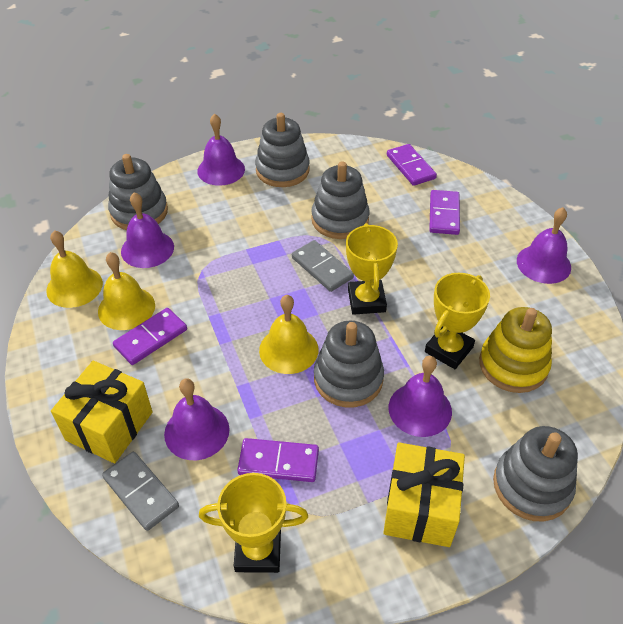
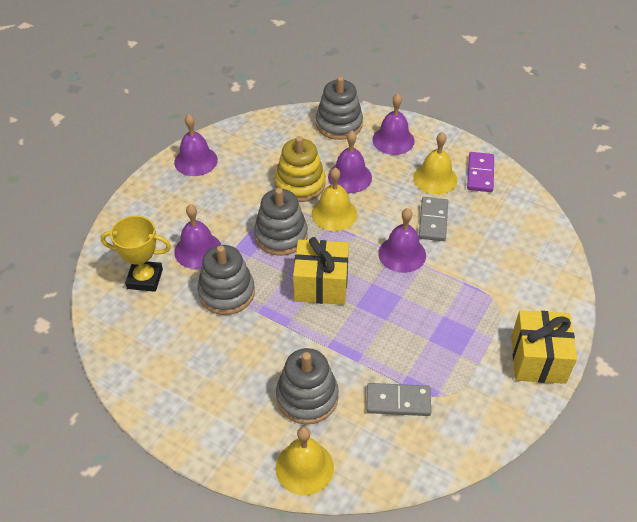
grey stacking toy: 5 -> 4
purple domino: 4 -> 1
yellow trophy: 3 -> 1

